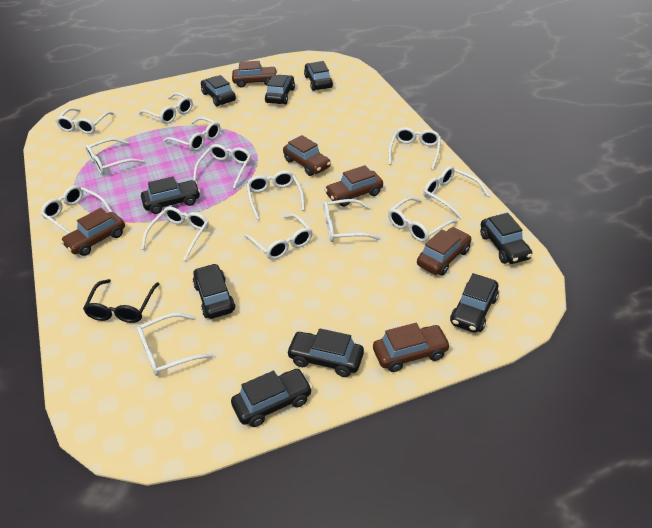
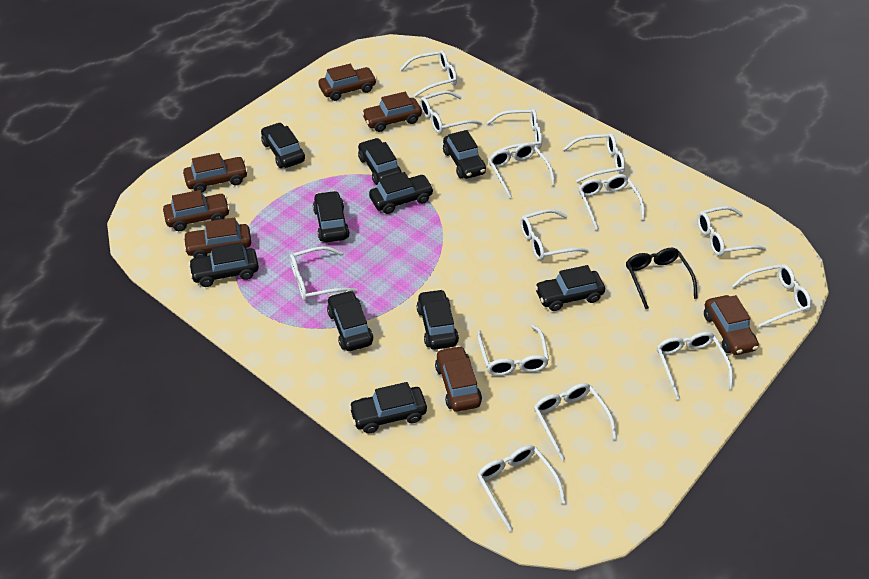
black car: 9 -> 10
brown car: 6 -> 7

